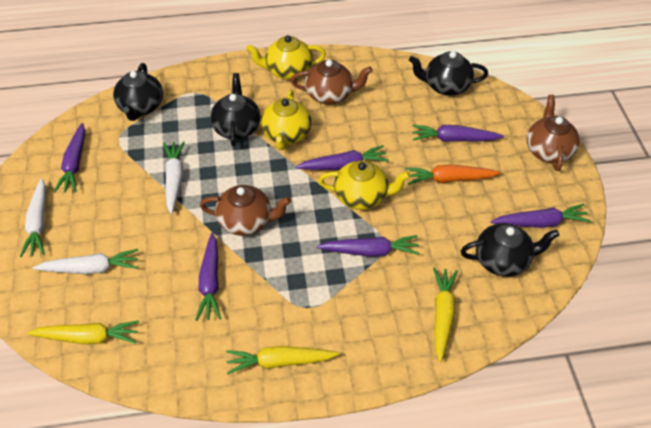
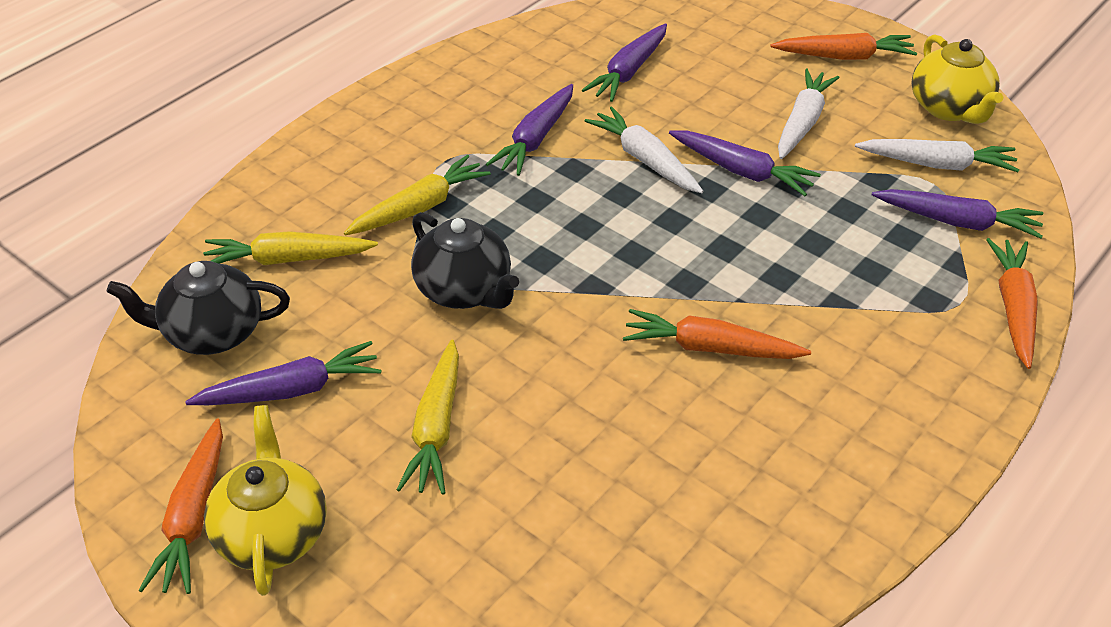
black teapot: 4 -> 2
brown teapot: 3 -> 0
orange carrot: 1 -> 4
purple carrot: 6 -> 5
yellow teapot: 3 -> 2

